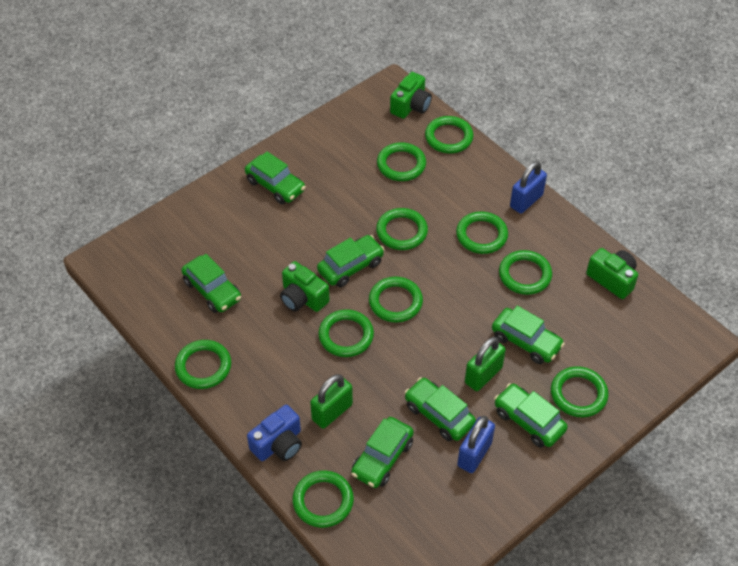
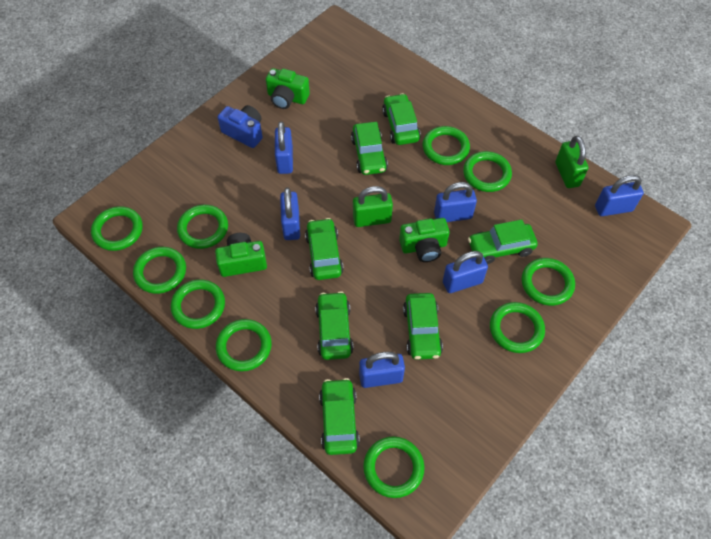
blue padlock: 2 -> 6

